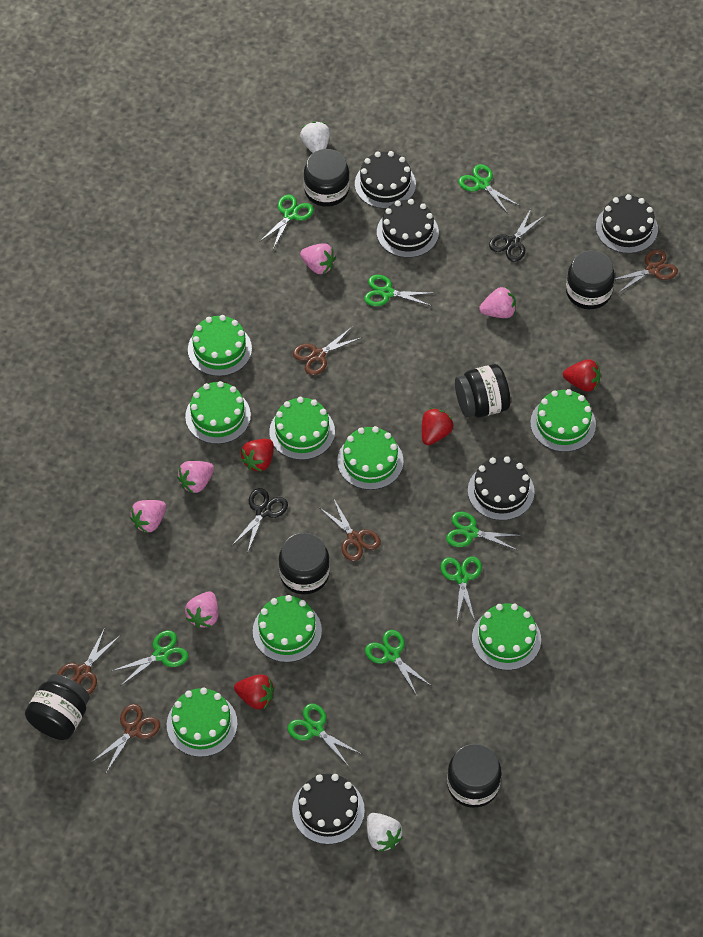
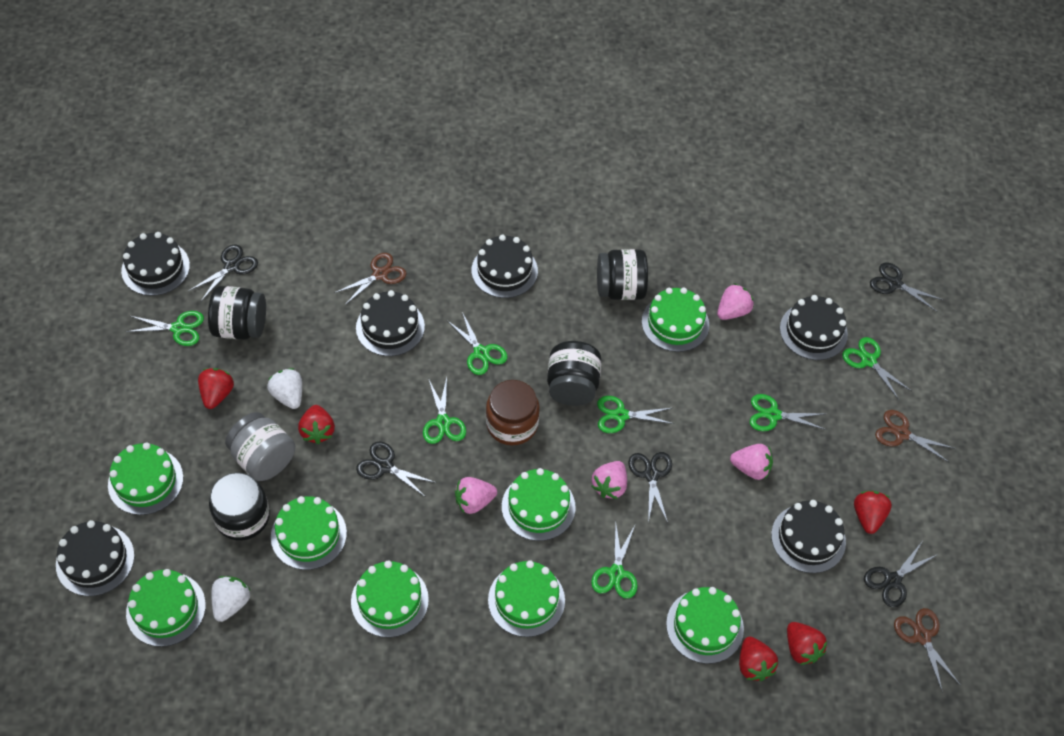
black cake: 5 -> 6
black jar: 6 -> 4
black scissors: 2 -> 5
brown jar: 0 -> 1
brown scissors: 5 -> 3
green scissors: 8 -> 7
grey jar: 0 -> 1
pink strawberry: 5 -> 4
red strawberry: 4 -> 5

